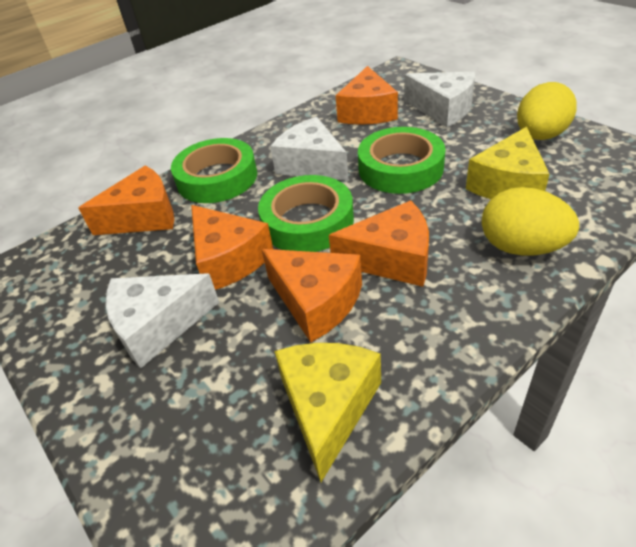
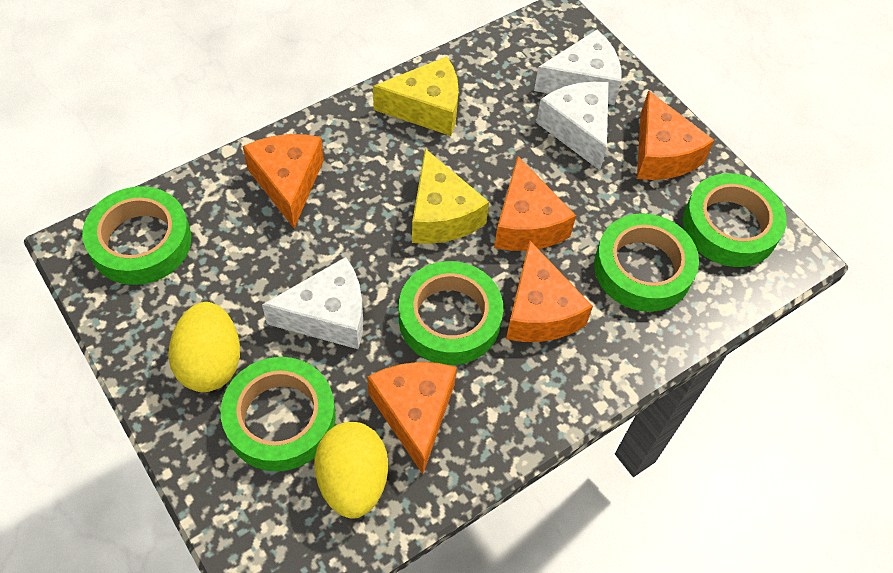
green tape: 3 -> 5

